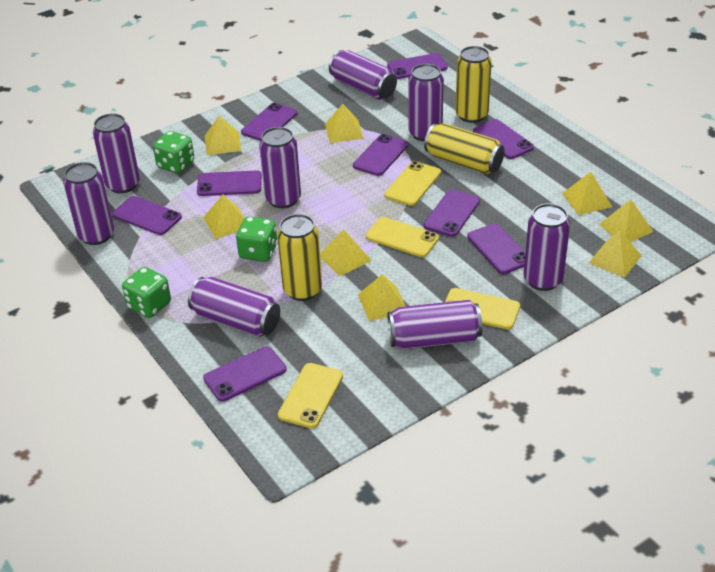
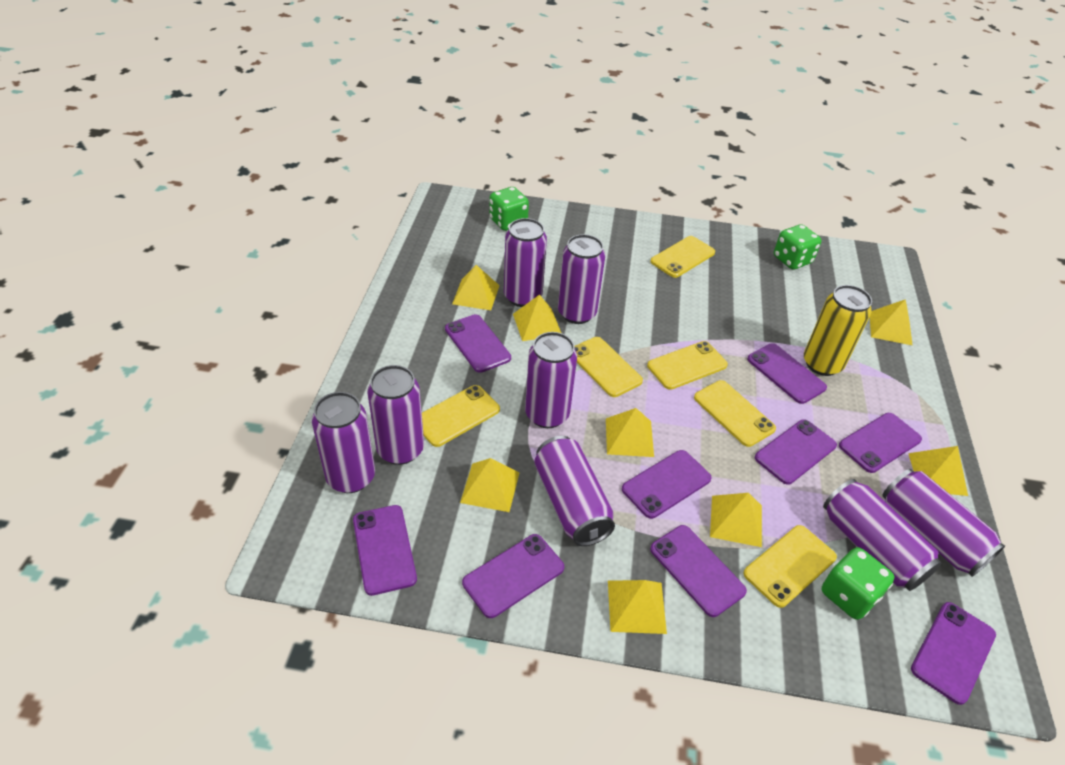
yellow can: 3 -> 1
yellow phone: 4 -> 6

